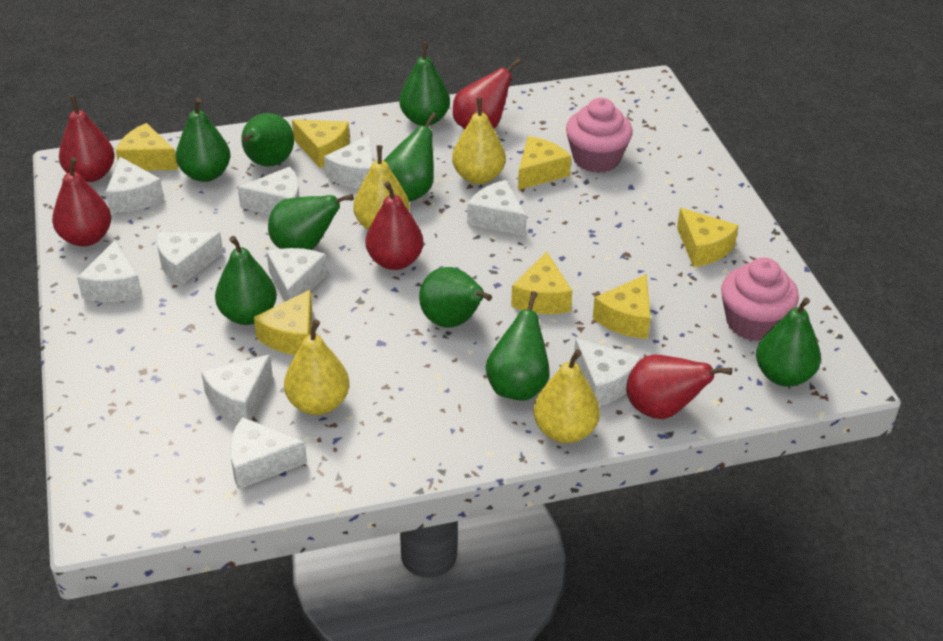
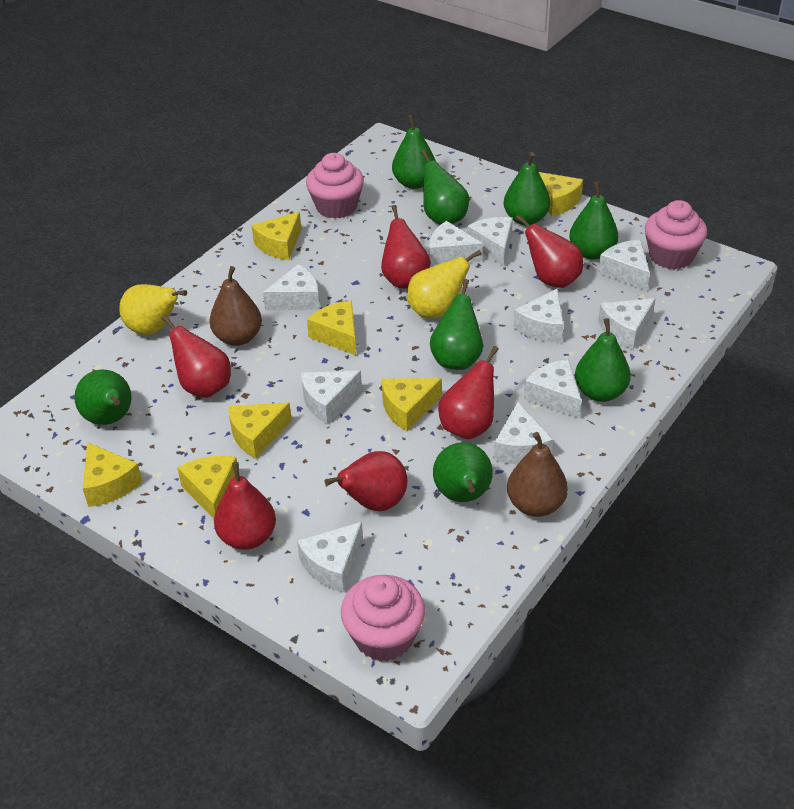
brown pear: 0 -> 2
green pear: 9 -> 8
pink cupcake: 2 -> 3
red pear: 5 -> 6
yellow pear: 4 -> 2

